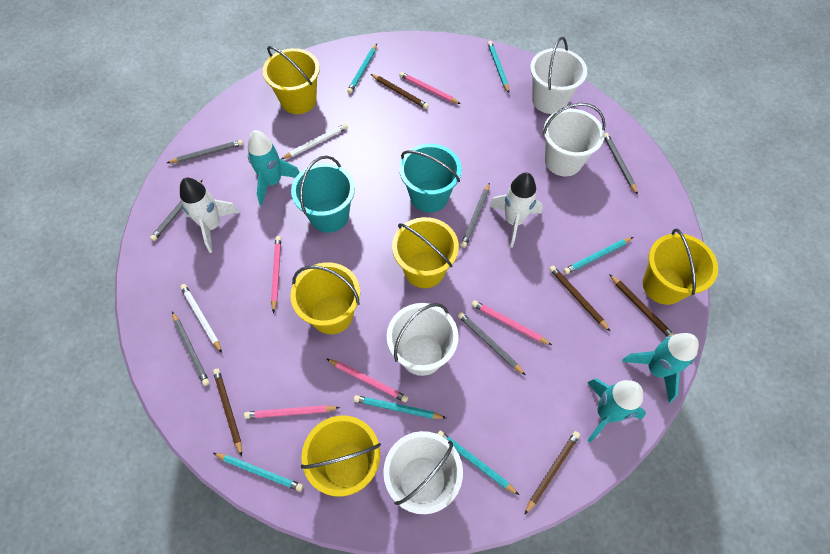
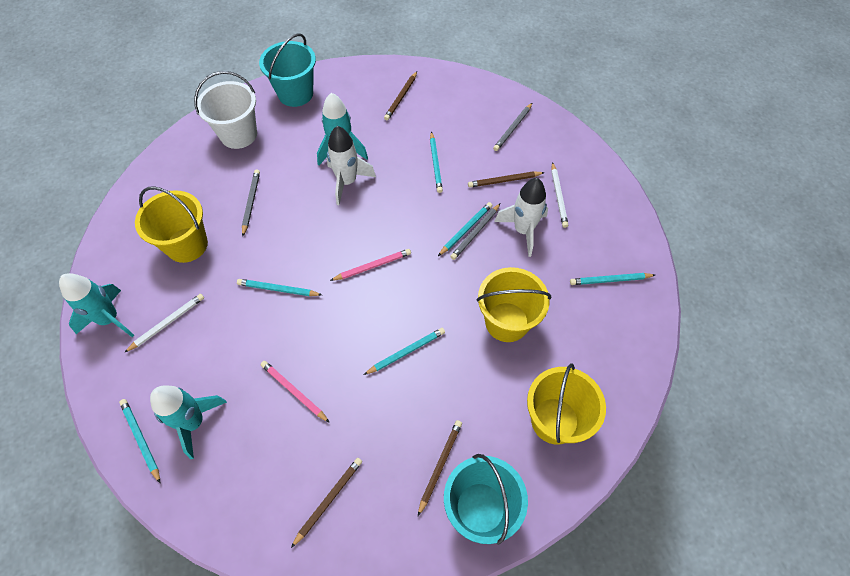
brown pencil: 5 -> 4
grey pencil: 6 -> 3
pink pencil: 5 -> 2
white bucket: 4 -> 1
yellow bucket: 5 -> 3

